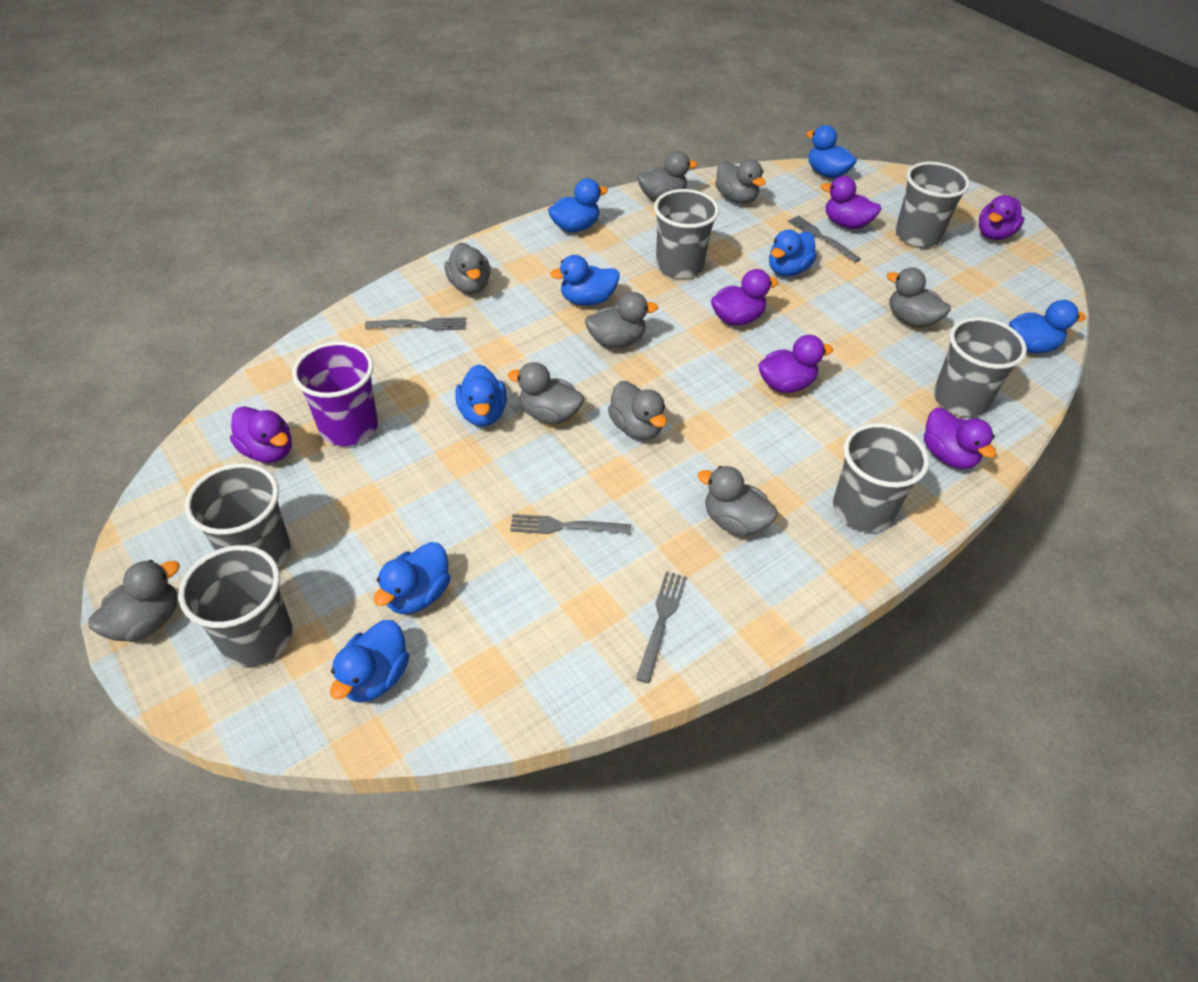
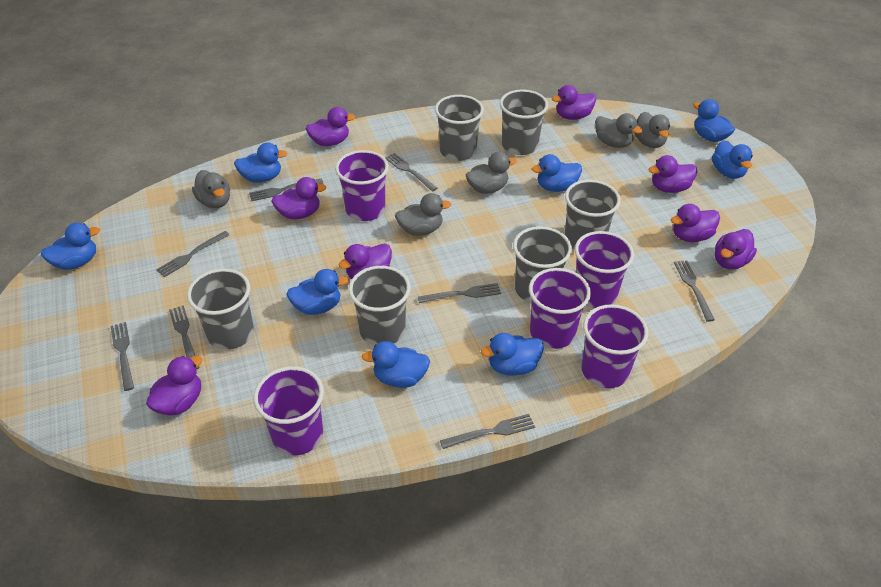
grey duck: 9 -> 5
grey fork: 4 -> 8
purple cup: 1 -> 5
purple duck: 6 -> 8

